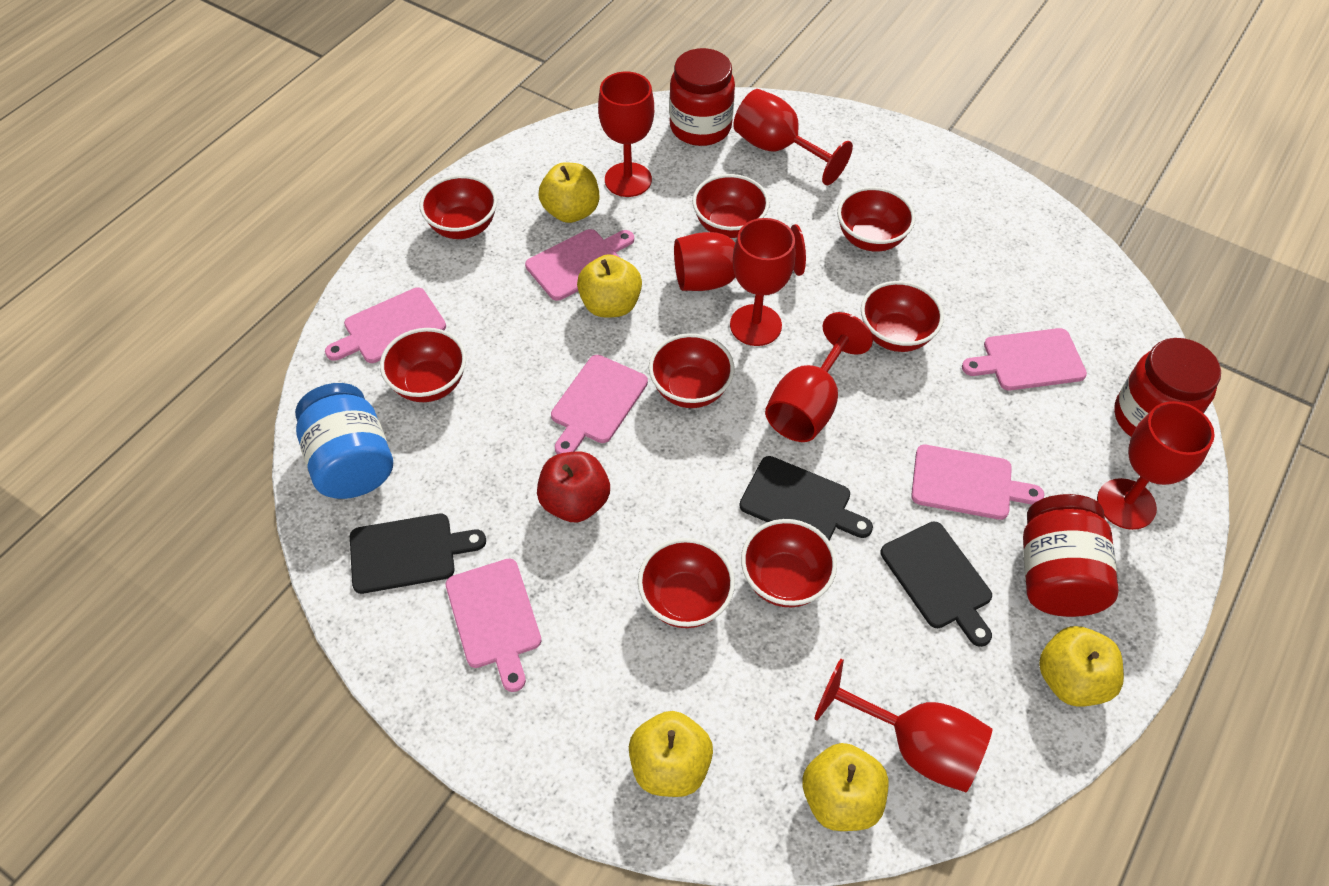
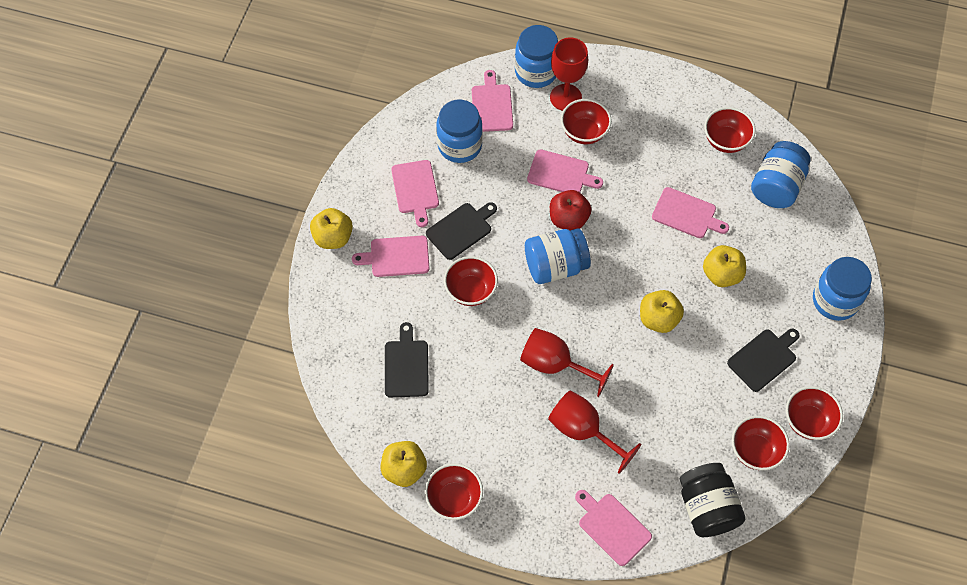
black jar: 0 -> 1
blue jar: 1 -> 5
red bowl: 8 -> 6
red goblet: 7 -> 3
red jar: 3 -> 0
yellow apple: 5 -> 4

